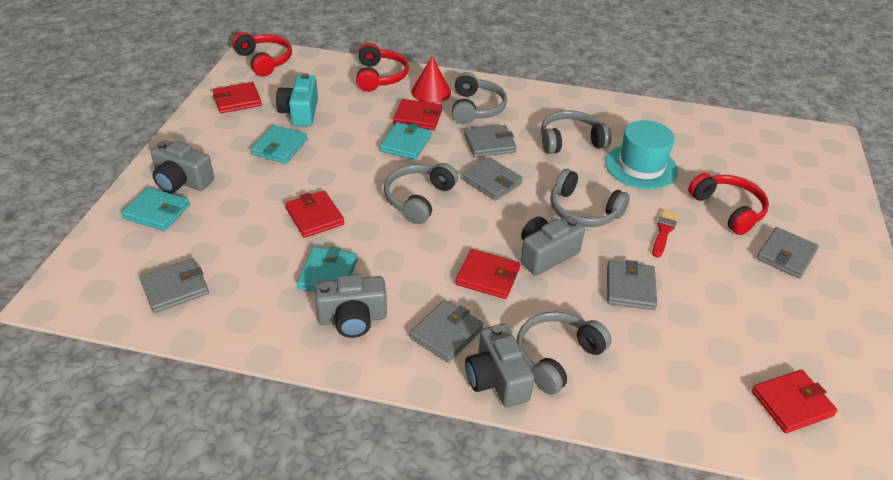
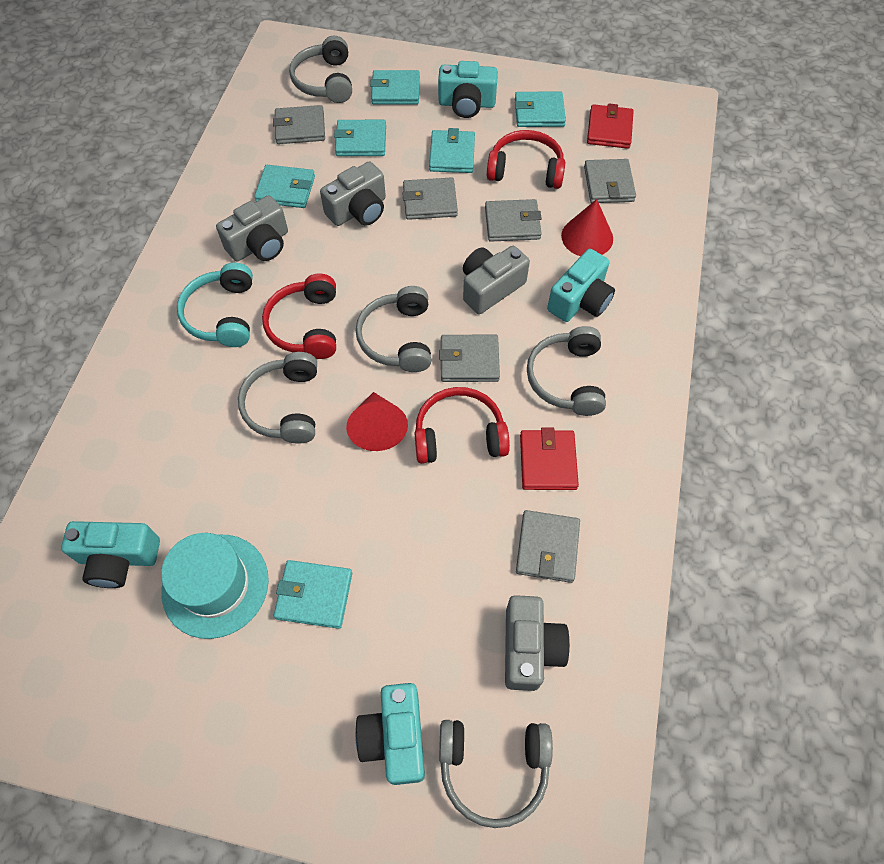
red brush: 1 -> 0
red cone: 1 -> 2
red wallet: 5 -> 2
turquoise camera: 1 -> 4
turquoise headphones: 0 -> 1
turquoise wallet: 4 -> 6

